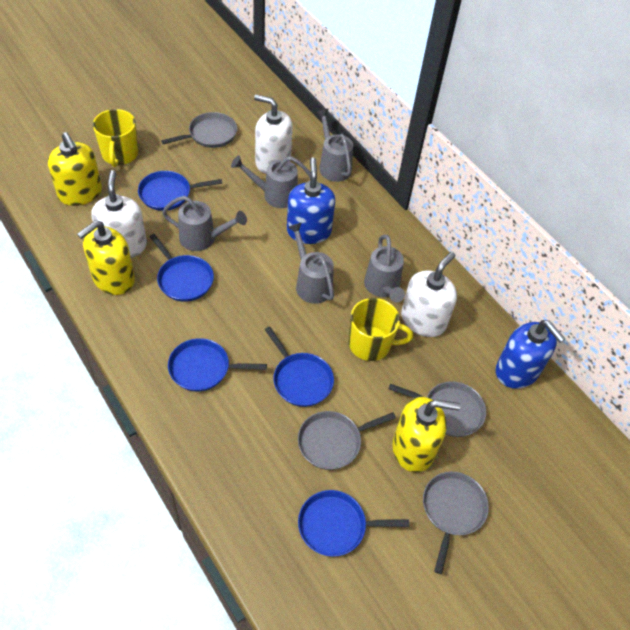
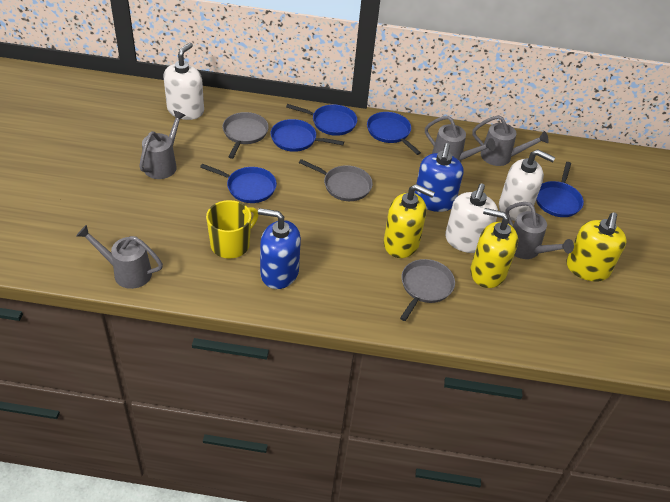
grey pan: 4 -> 3
yellow mug: 2 -> 1

